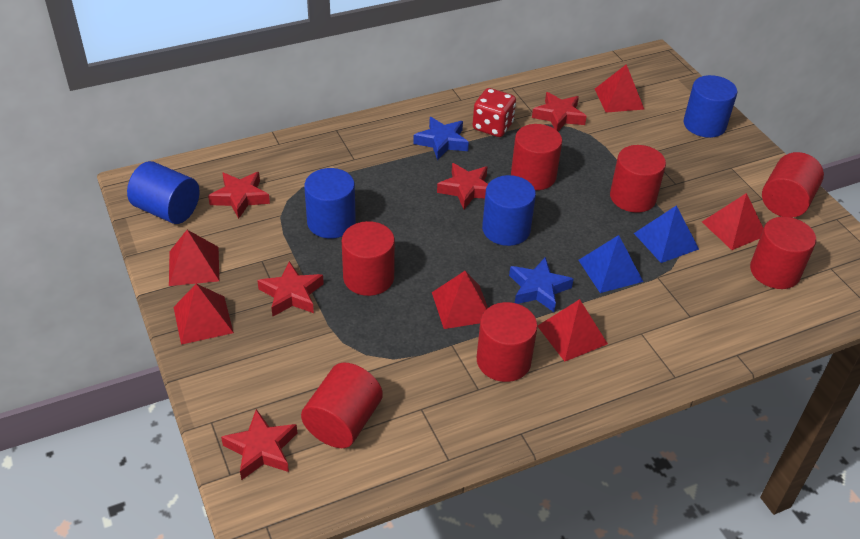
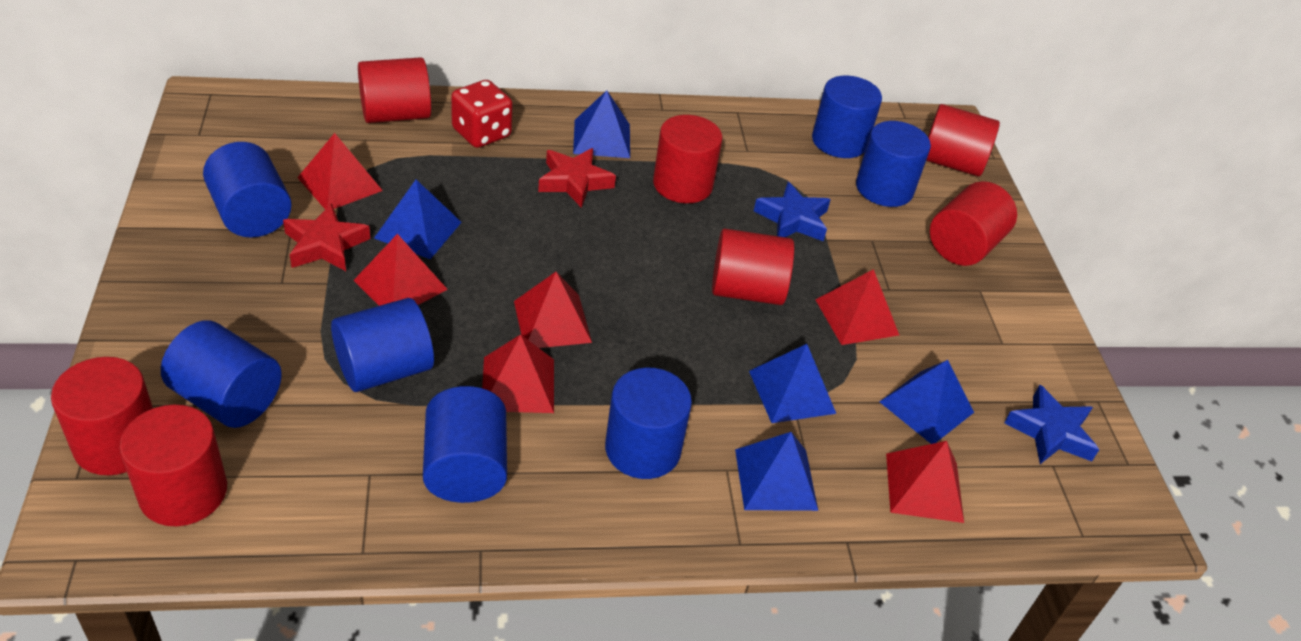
blue cylinder: 4 -> 7
blue pyramid: 2 -> 5
red star: 5 -> 2

